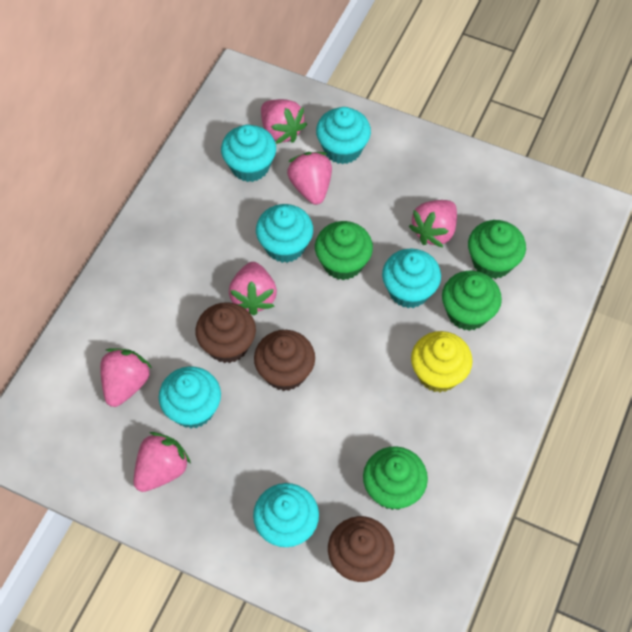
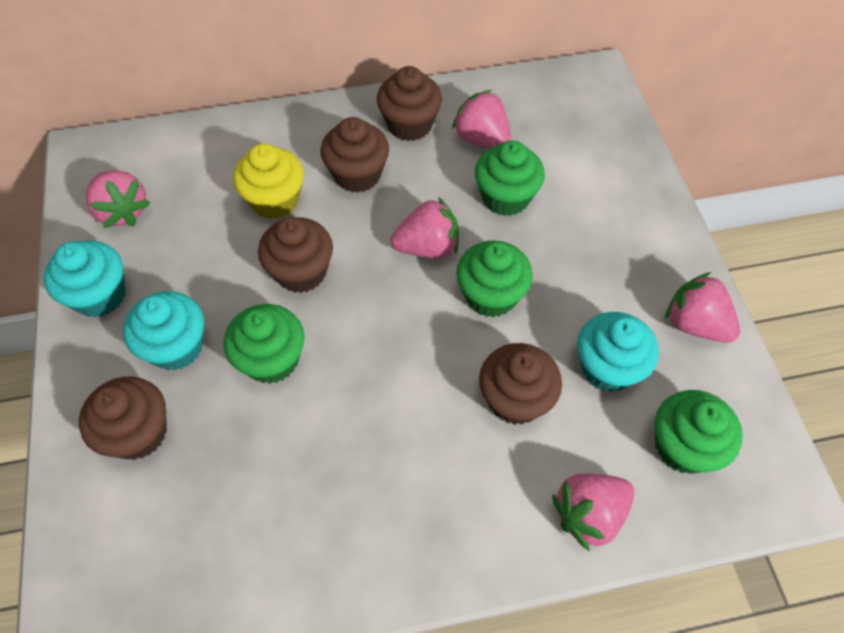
brown cupcake: 3 -> 5
pink strawberry: 6 -> 5
turquoise cupcake: 6 -> 3

